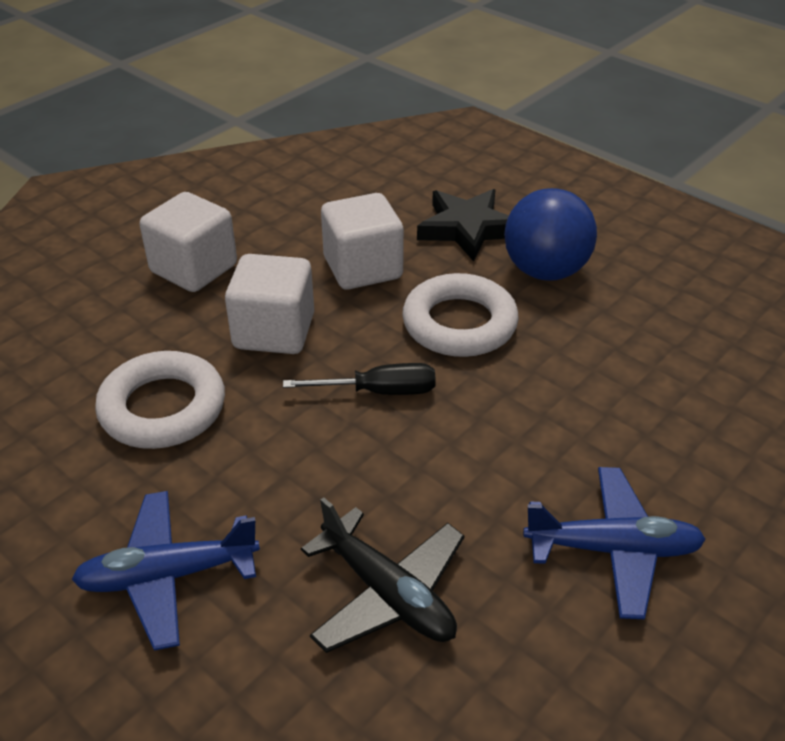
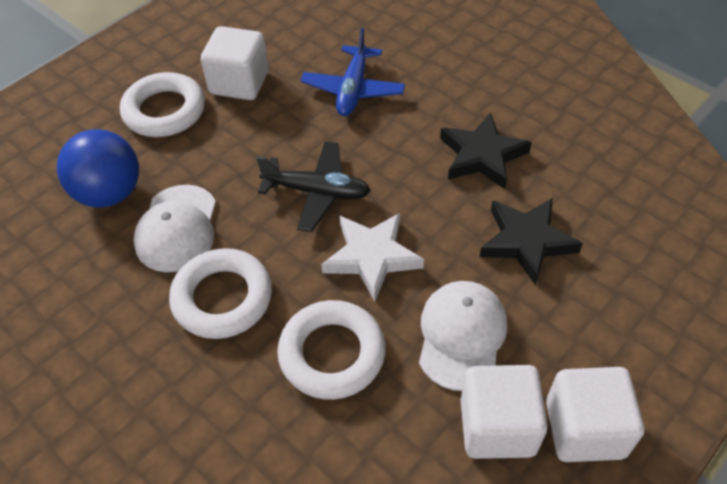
black screwdriver: 1 -> 0
black star: 1 -> 2
blue plane: 2 -> 1
white cap: 0 -> 2
white ring: 2 -> 3
white star: 0 -> 1

